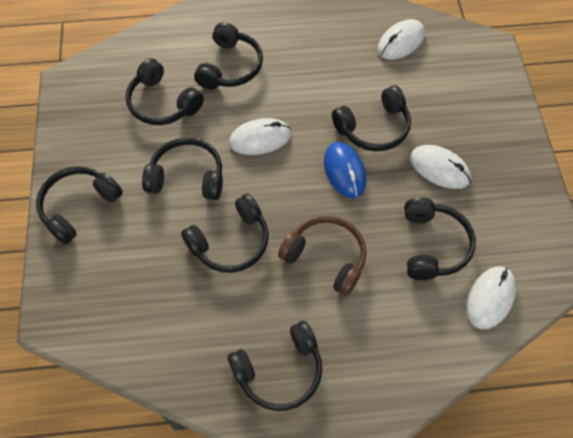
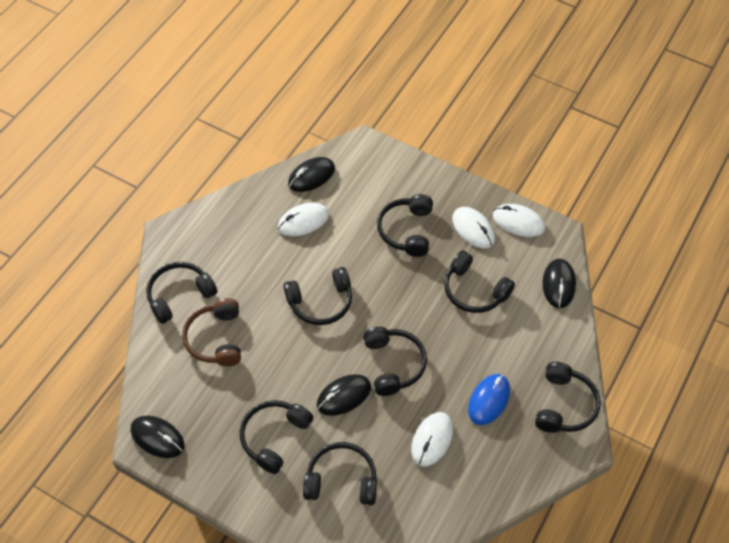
black mouse: 0 -> 4

